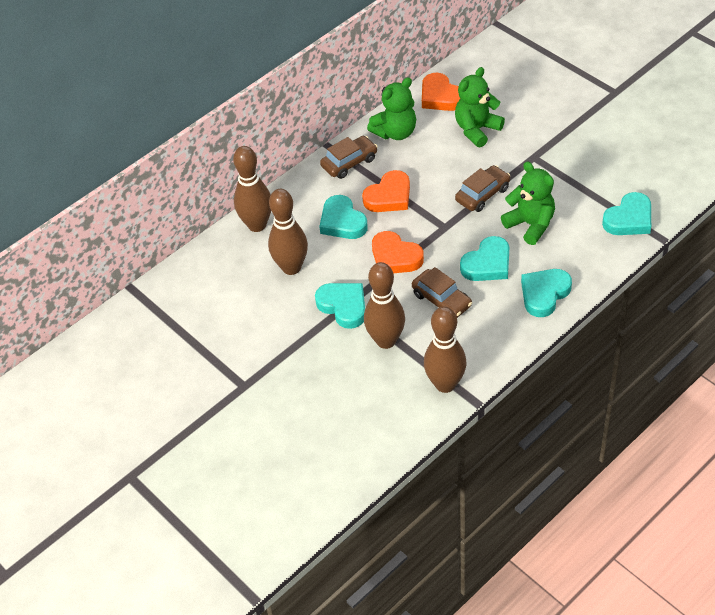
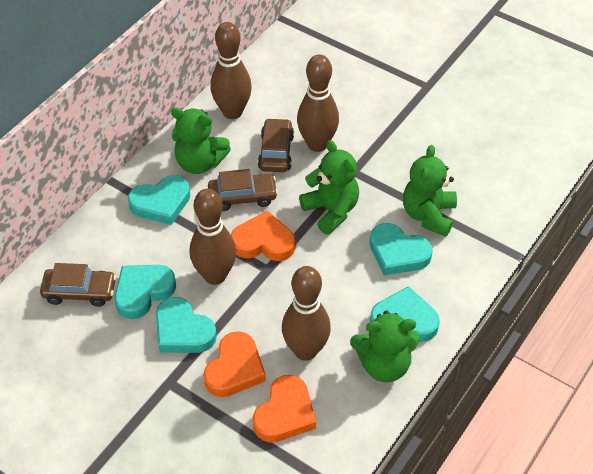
green teddy bear: 3 -> 4

